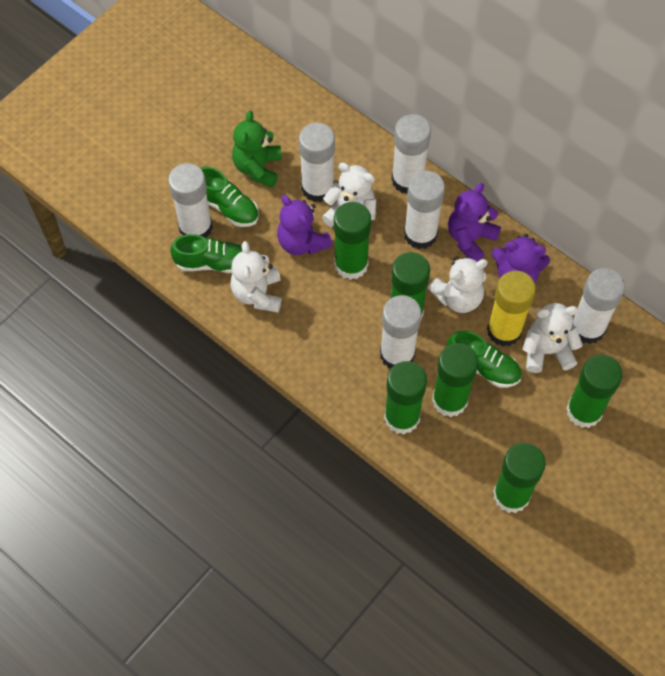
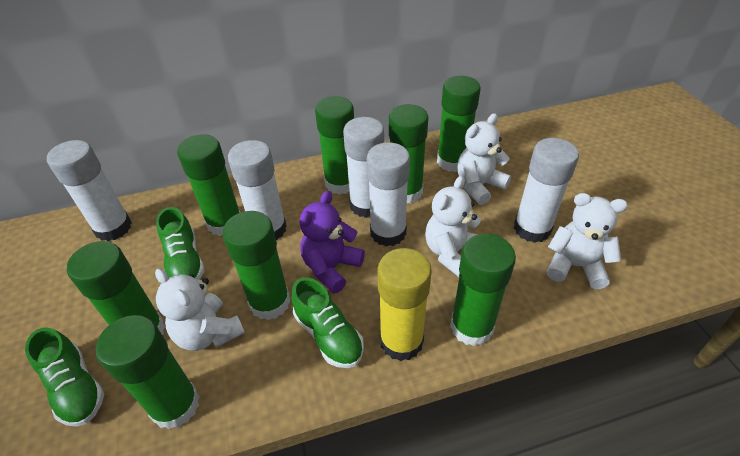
green glue stick: 6 -> 8
green teddy bear: 1 -> 0
purple teddy bear: 3 -> 1
white glue stick: 6 -> 5

